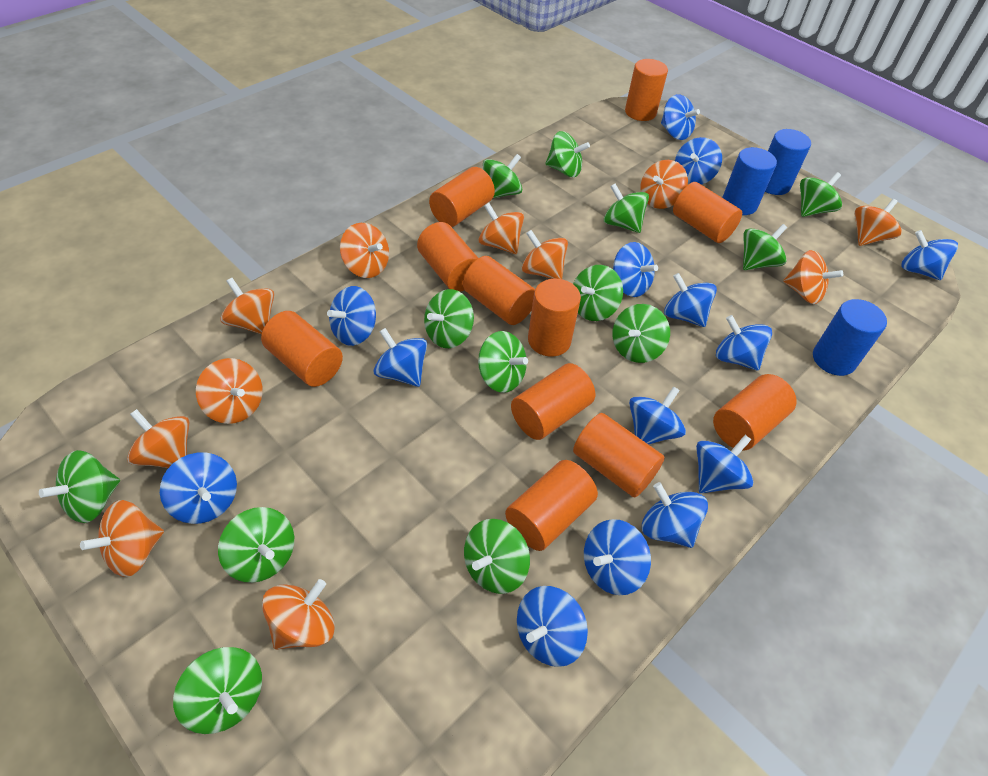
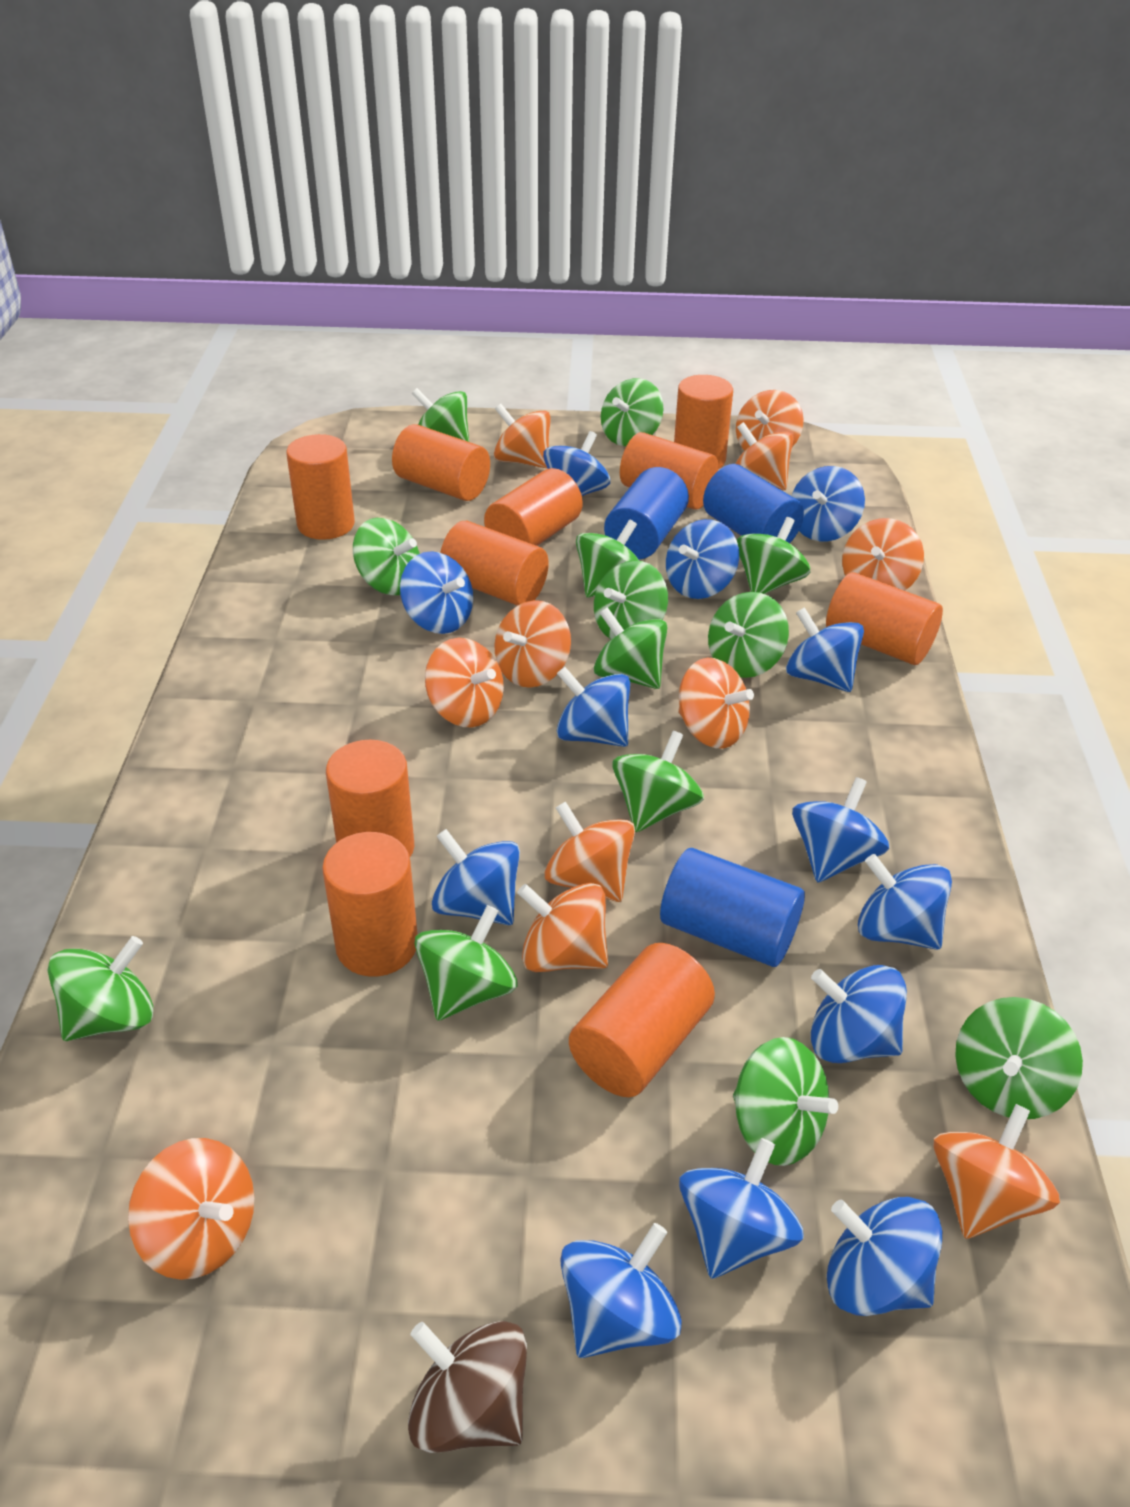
blue spinning top: 14 -> 13
brown spinning top: 0 -> 1
orange cylinder: 11 -> 10

